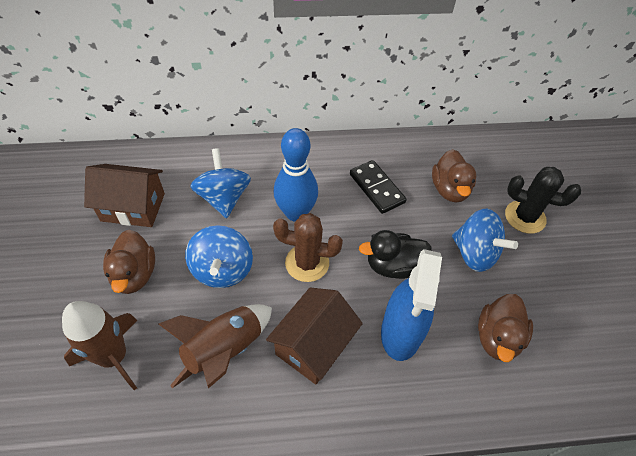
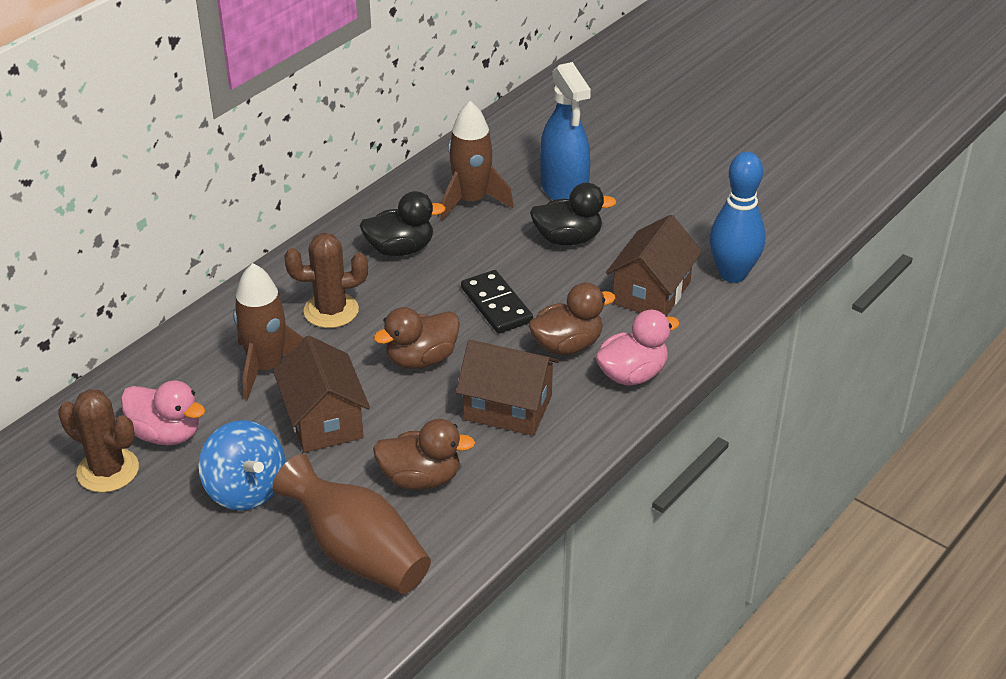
black cactus: 1 -> 0
black duck: 1 -> 2
blue spinning top: 3 -> 1
brown cactus: 1 -> 2
brown house: 2 -> 3
brown vase: 0 -> 1
pink duck: 0 -> 2

